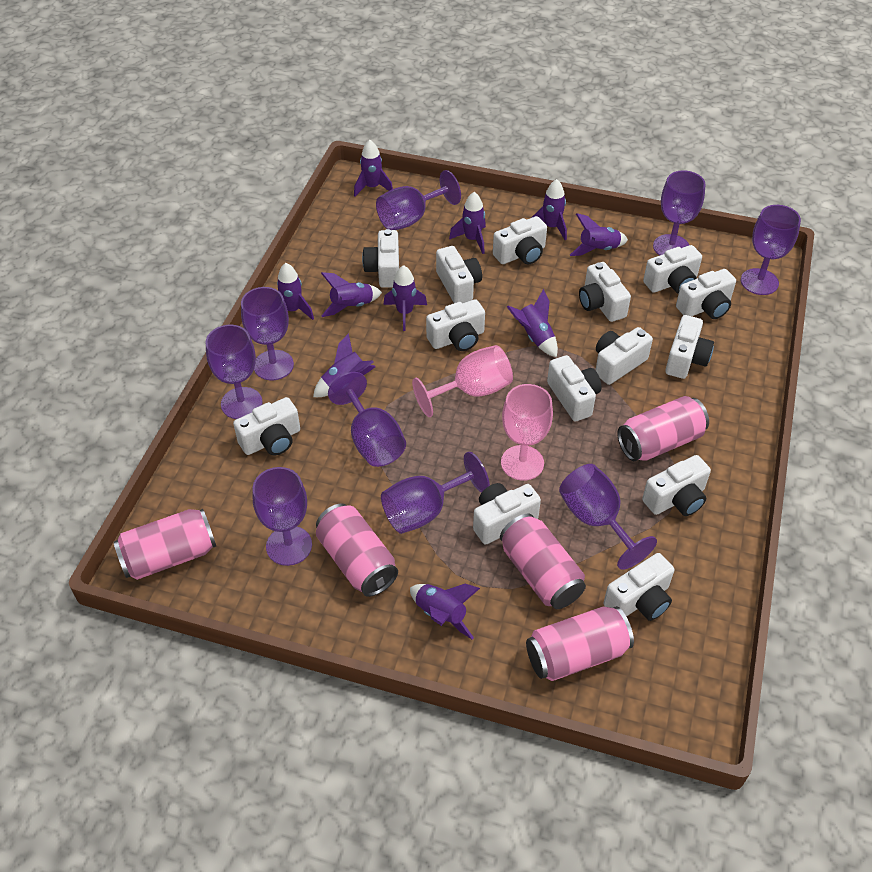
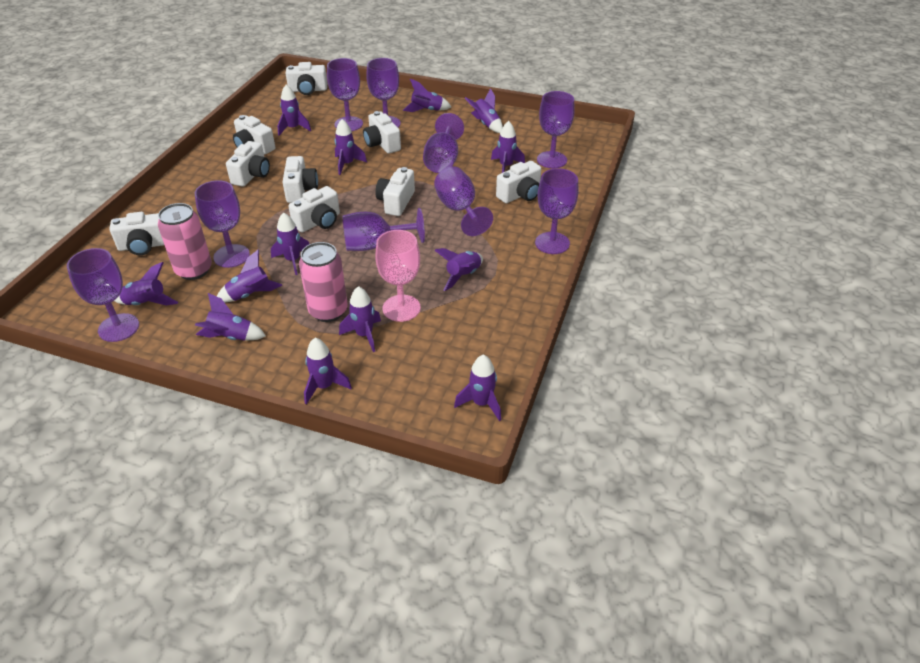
pink can: 5 -> 2
pink goblet: 2 -> 1
purple rocket: 10 -> 13
white camera: 14 -> 9

